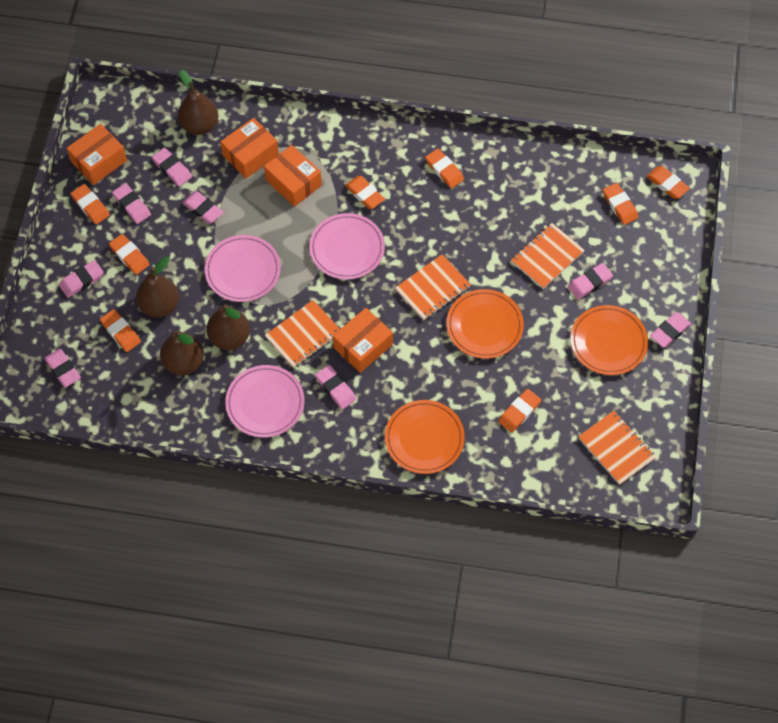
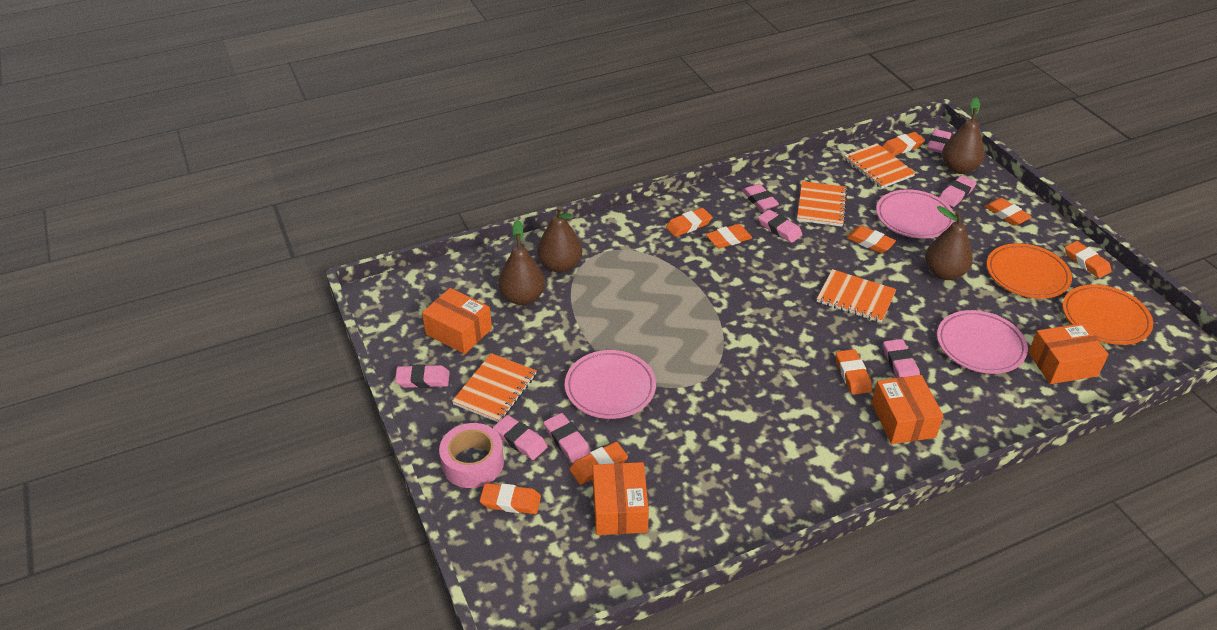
orange eraser: 8 -> 9
orange plate: 3 -> 2
pink tape: 0 -> 1

